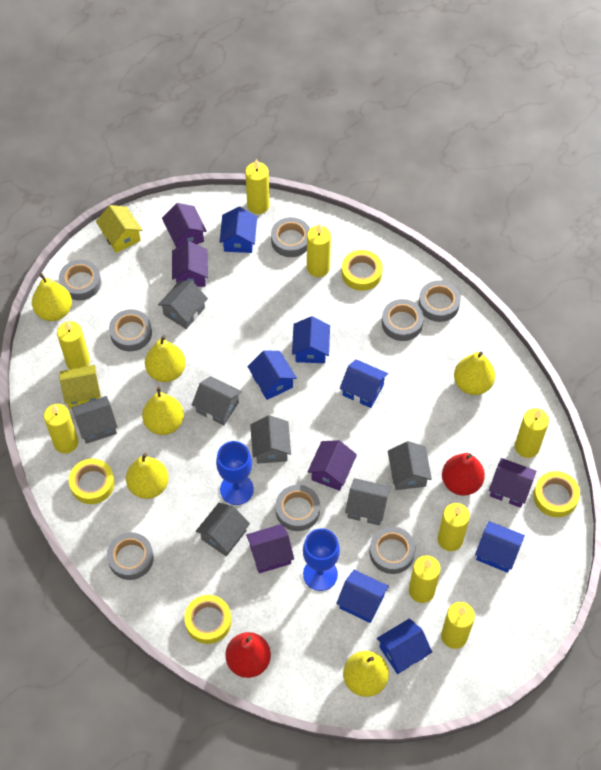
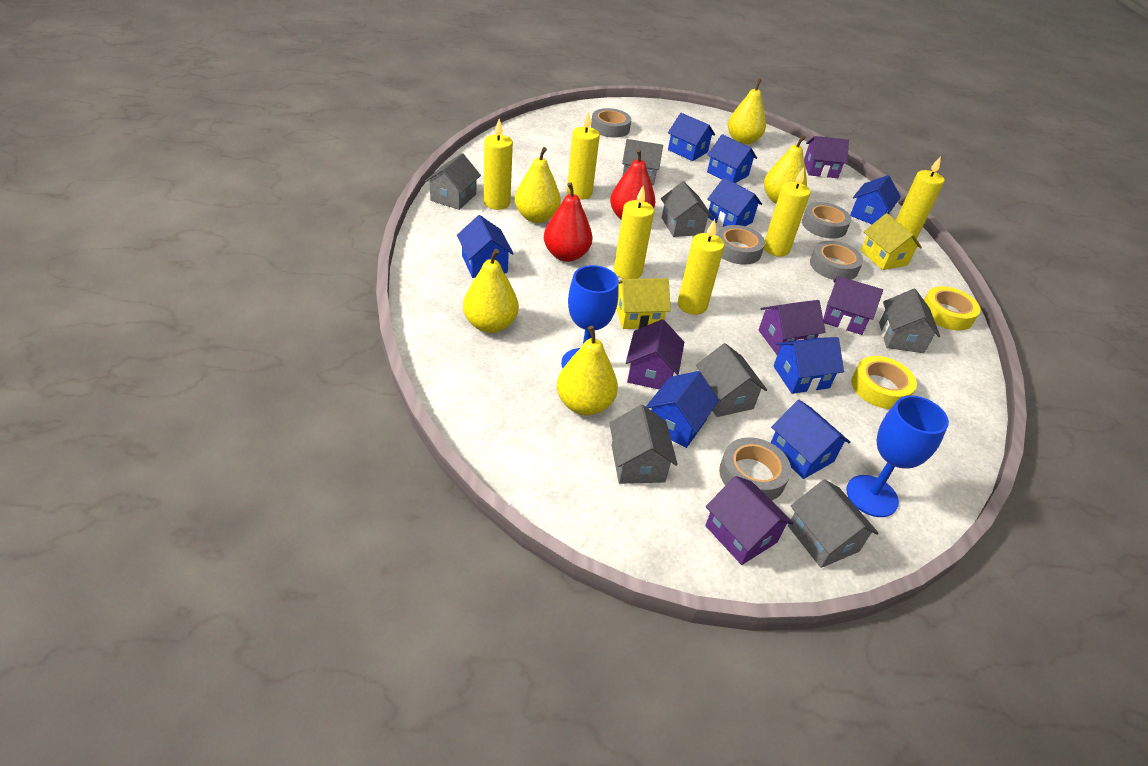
blue house: 7 -> 8
grey tape: 8 -> 5
yellow candle: 8 -> 6
yellow pear: 6 -> 5
yellow tape: 4 -> 2

